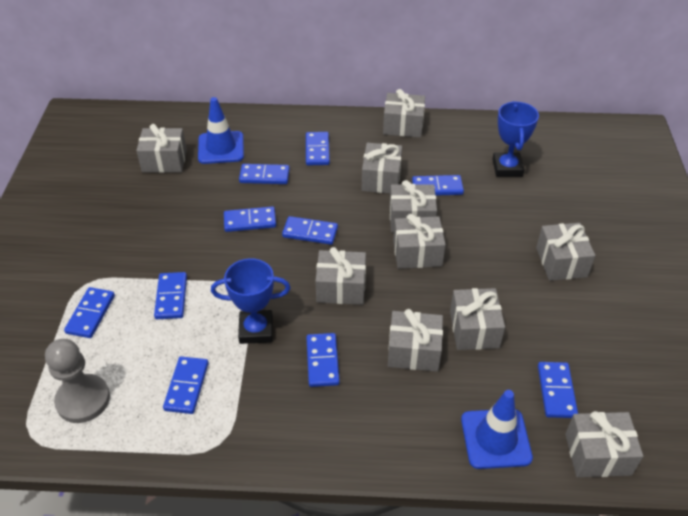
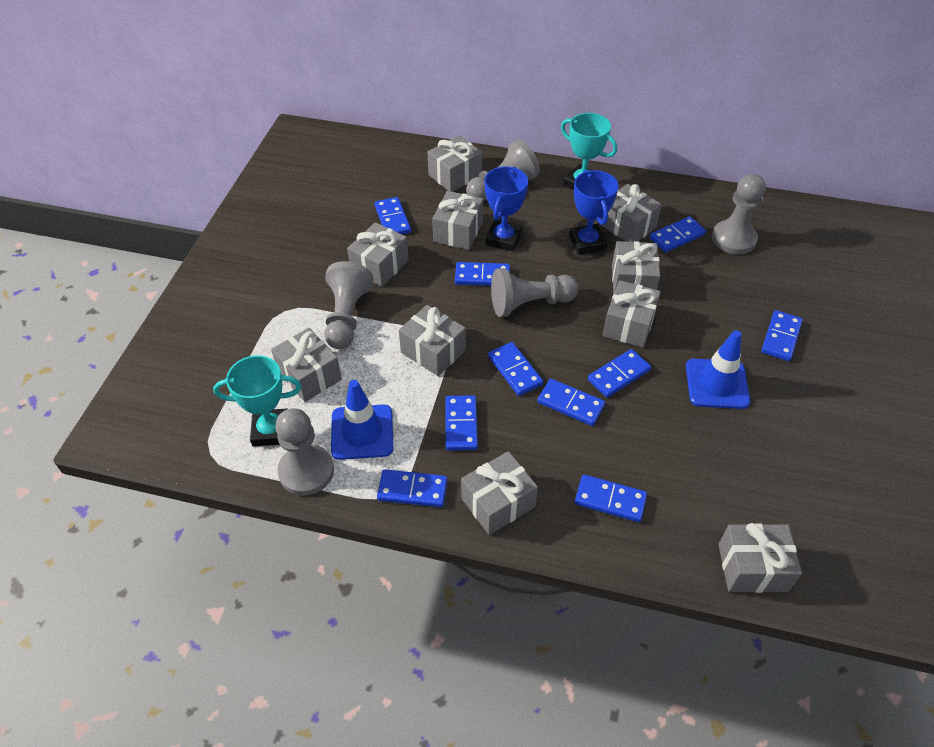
grey pawn: 1 -> 5
turquoise trophy: 0 -> 2

